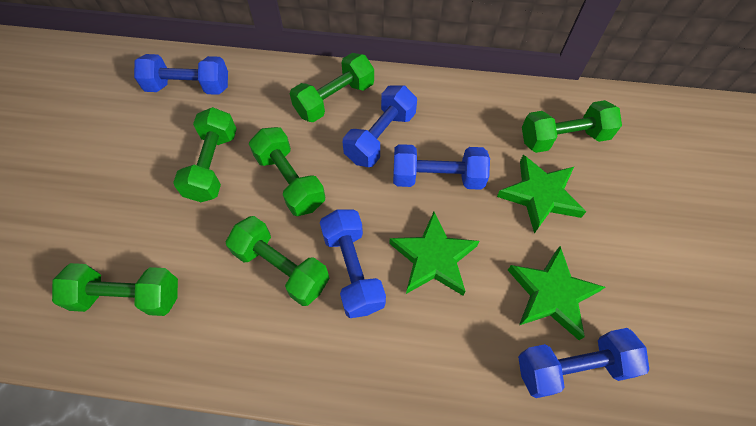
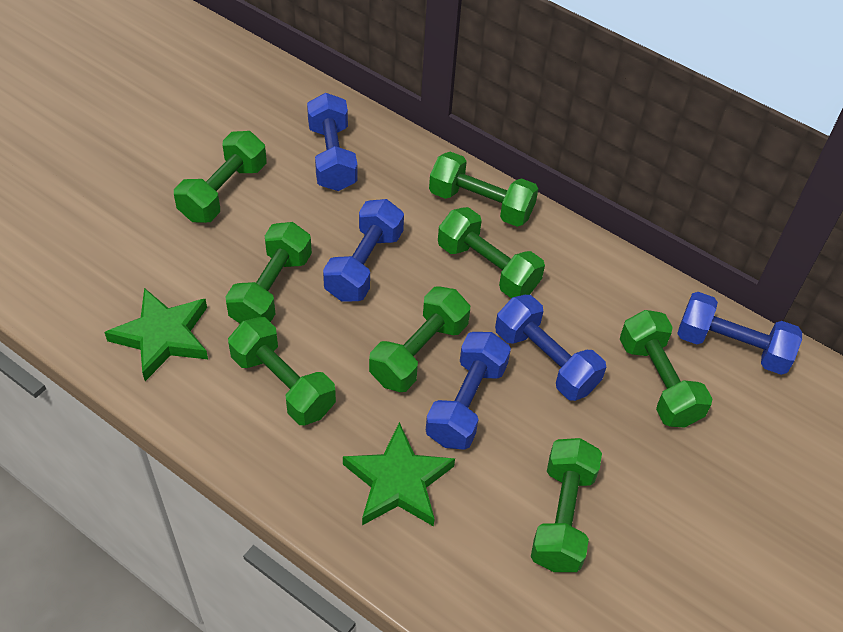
green dumbbell: 6 -> 8
green star: 3 -> 2

